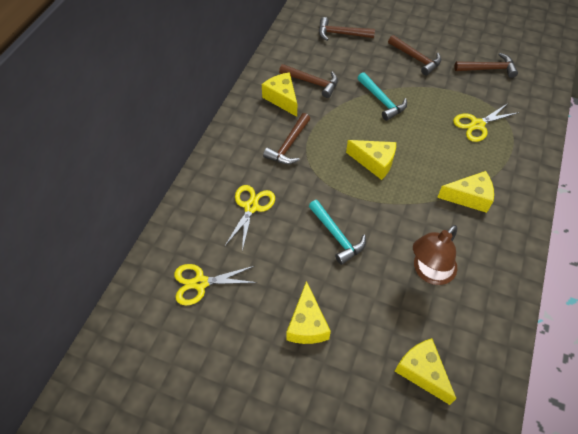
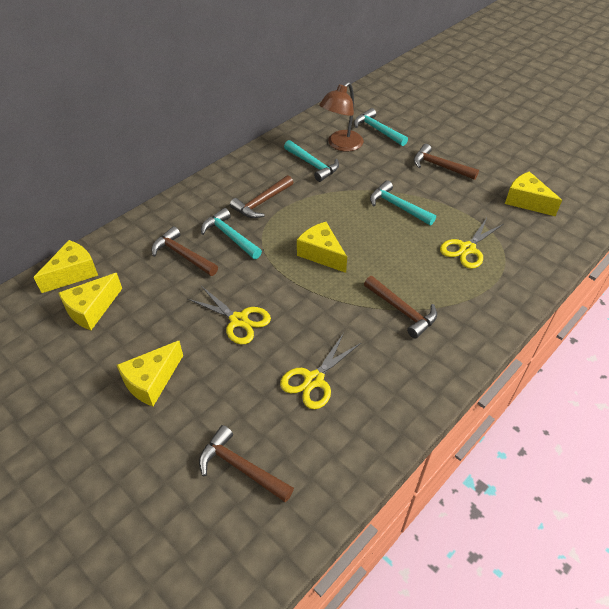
turquoise hammer: 2 -> 4

